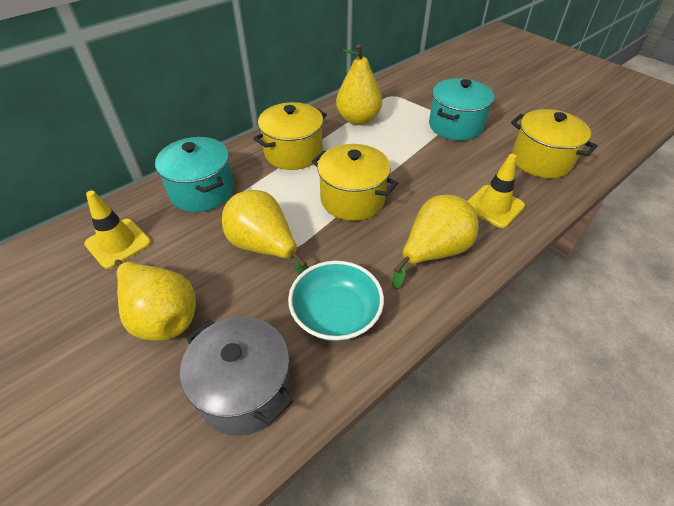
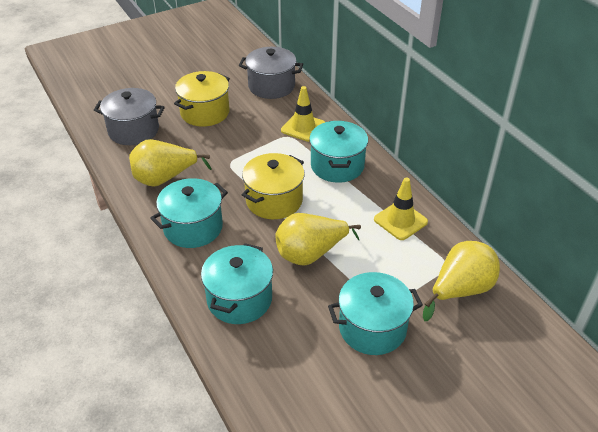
grey pot: 1 -> 2
turquoise bowl: 1 -> 0
turquoise pot: 2 -> 4
yellow pear: 4 -> 3
yellow pot: 3 -> 2

